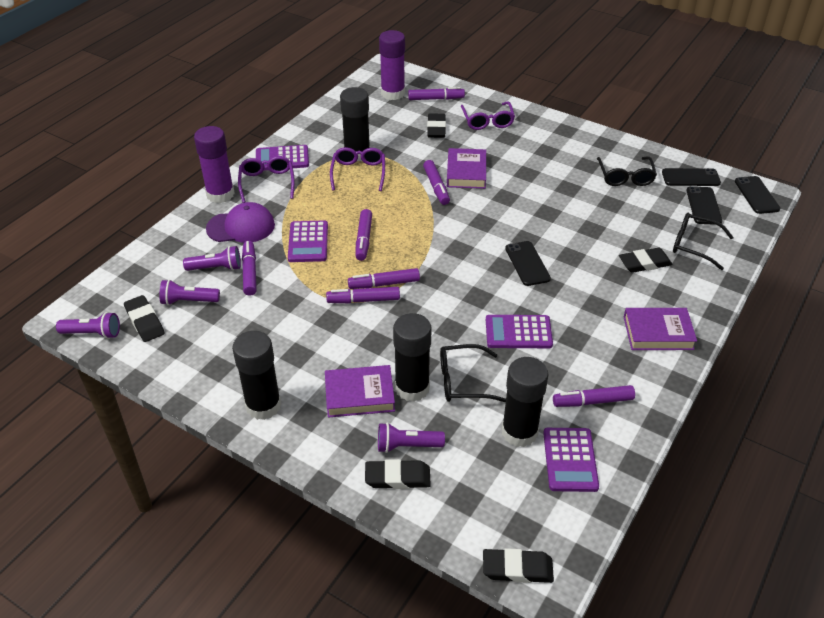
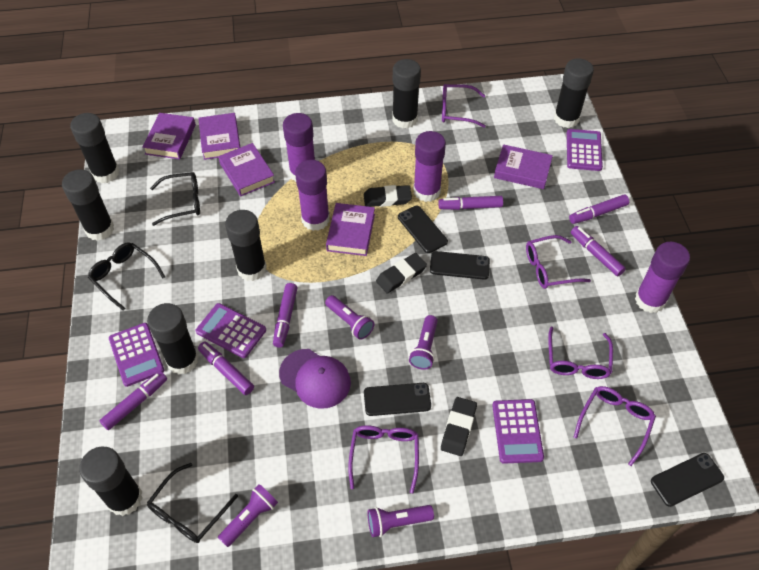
black eraser: 5 -> 3
black glue stick: 4 -> 7
purple book: 3 -> 5
purple glasses: 3 -> 5
purple glue stick: 2 -> 4
purple marker: 7 -> 6

